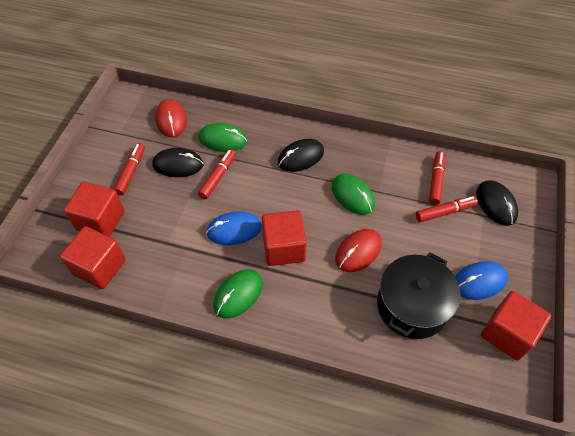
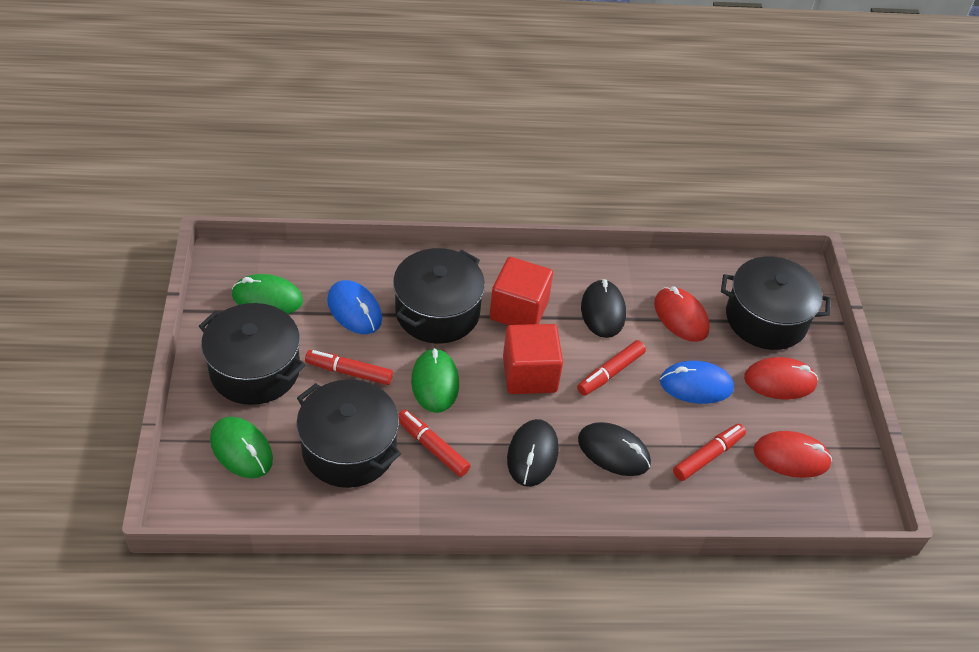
black pot: 1 -> 4
red cube: 4 -> 2
red mouse: 2 -> 3

